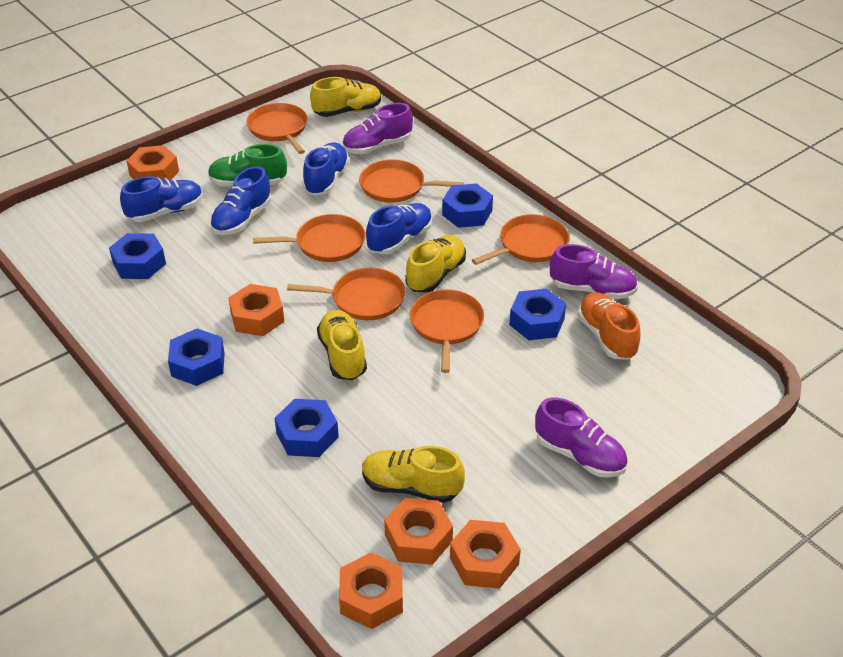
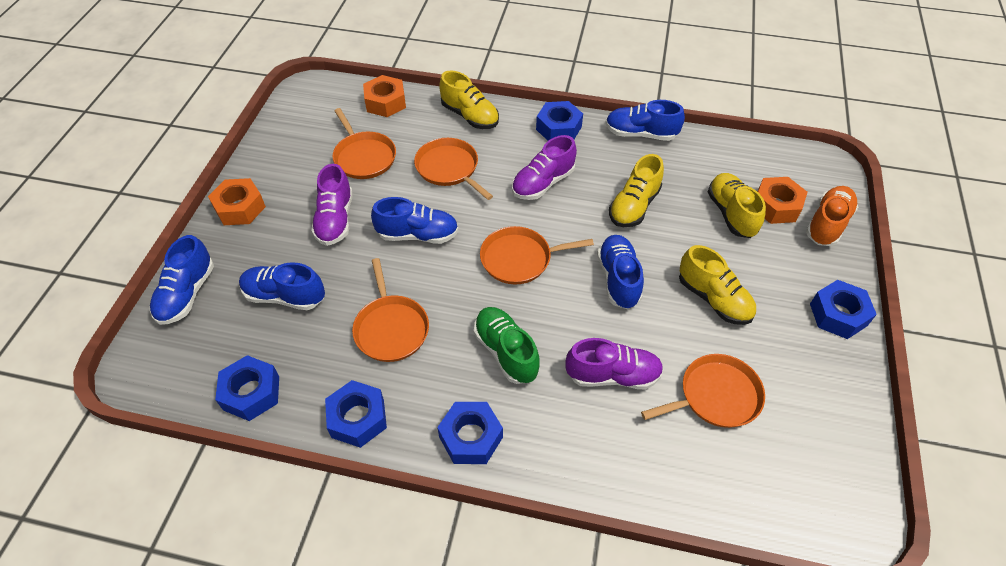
blue shoe: 4 -> 5
orange nut: 5 -> 3
orange pan: 6 -> 5

